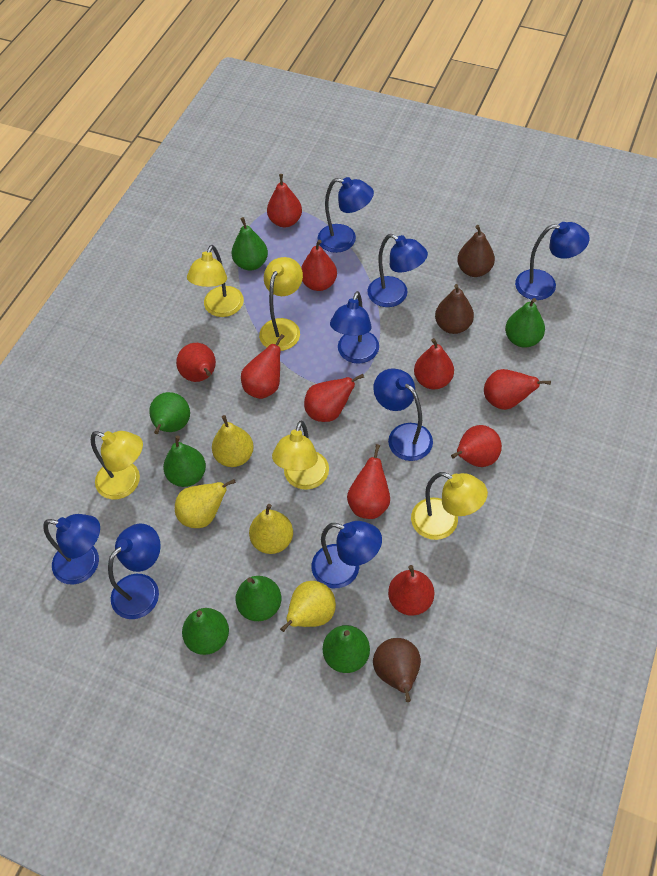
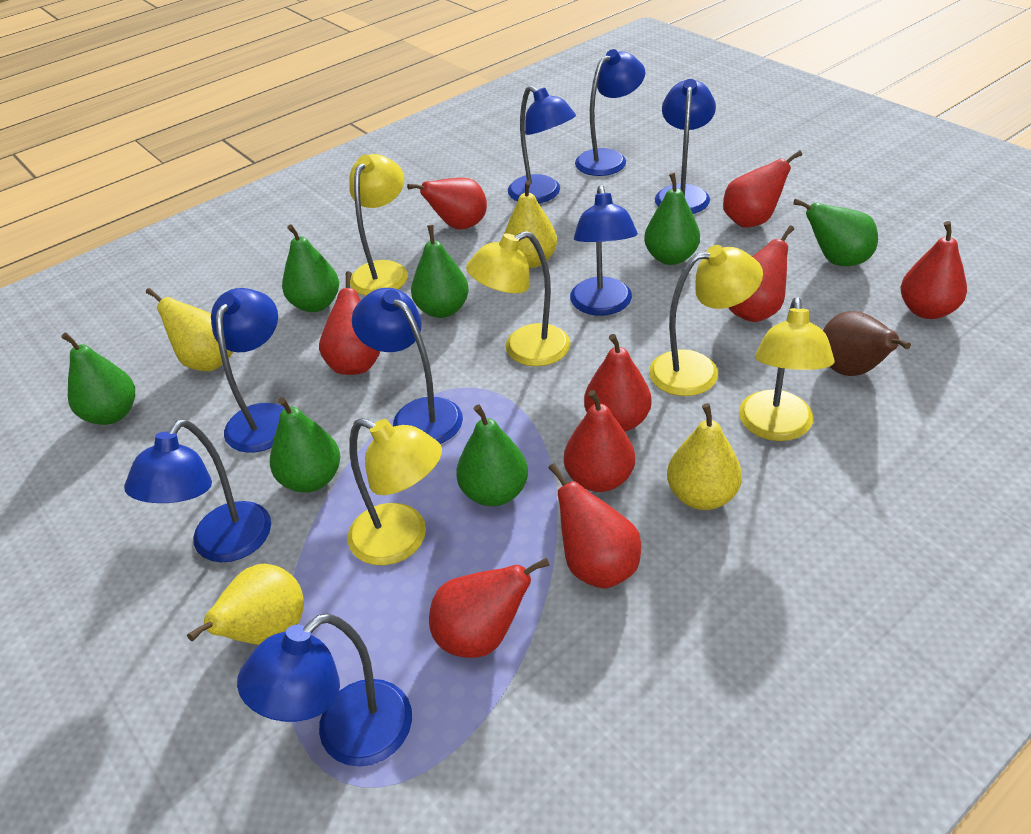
brown pear: 3 -> 1
red pear: 10 -> 9

